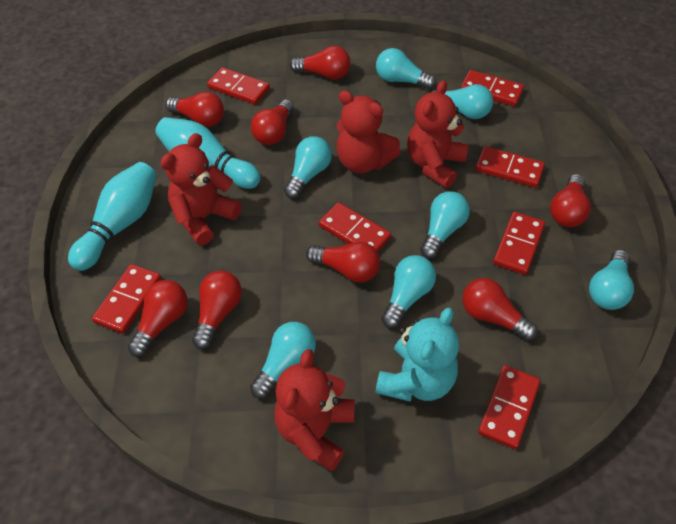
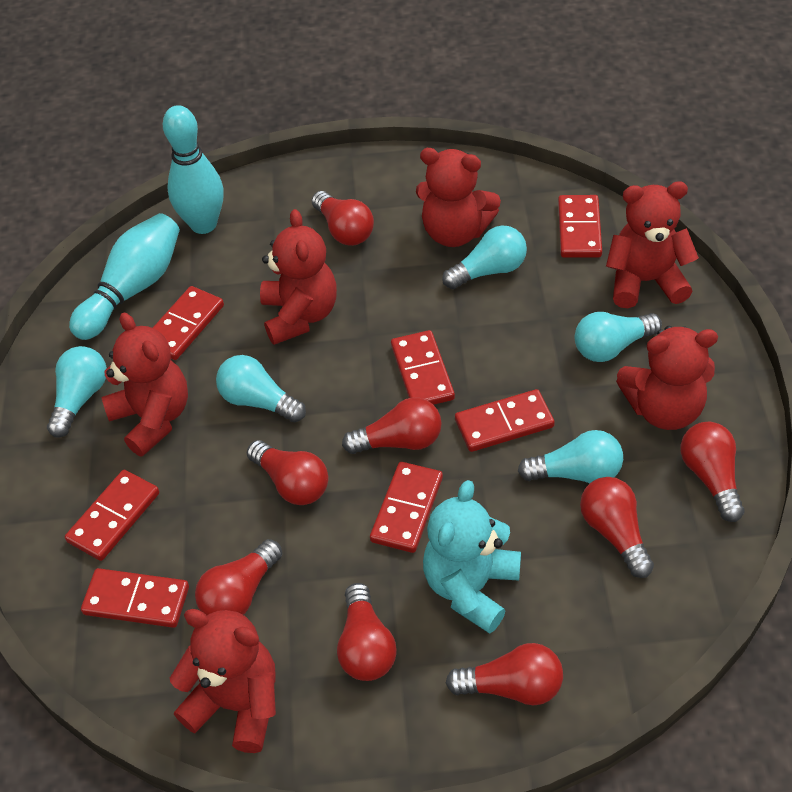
red teddy bear: 4 -> 6
turquoise light bulb: 7 -> 5

